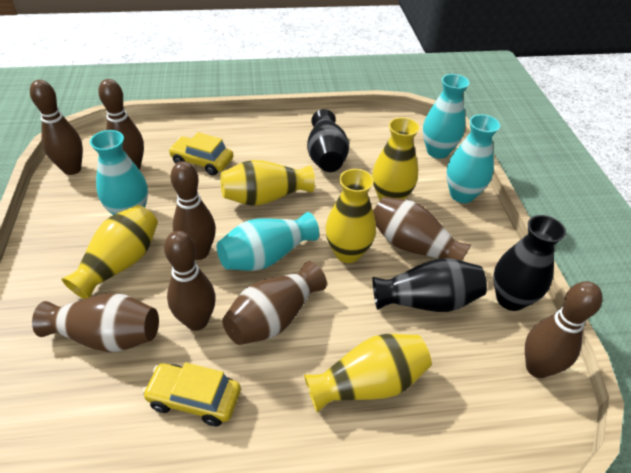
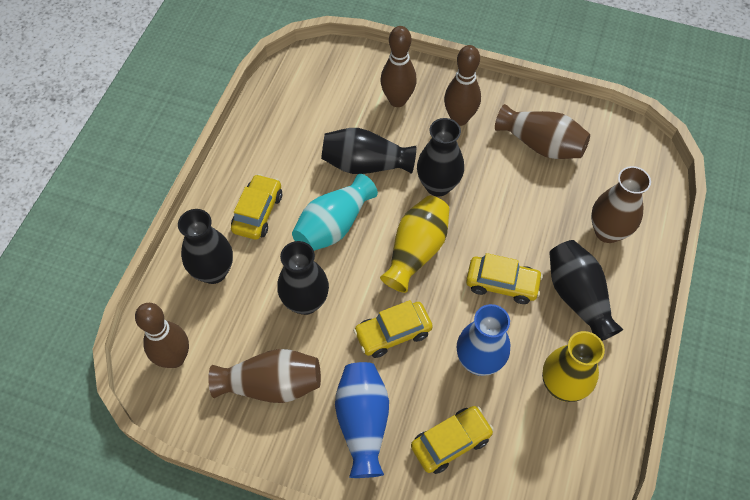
black vase: 3 -> 5
blue vase: 0 -> 2
brown bowling pin: 5 -> 3
turquoise vase: 4 -> 1
yellow car: 2 -> 4
yellow vase: 5 -> 2

